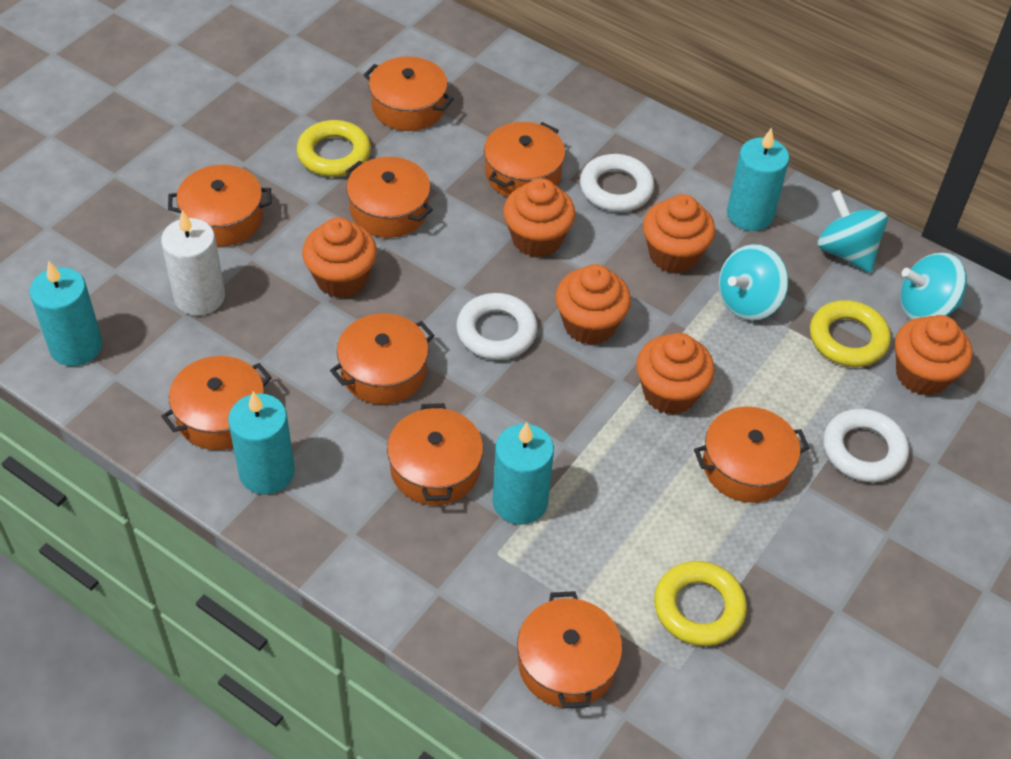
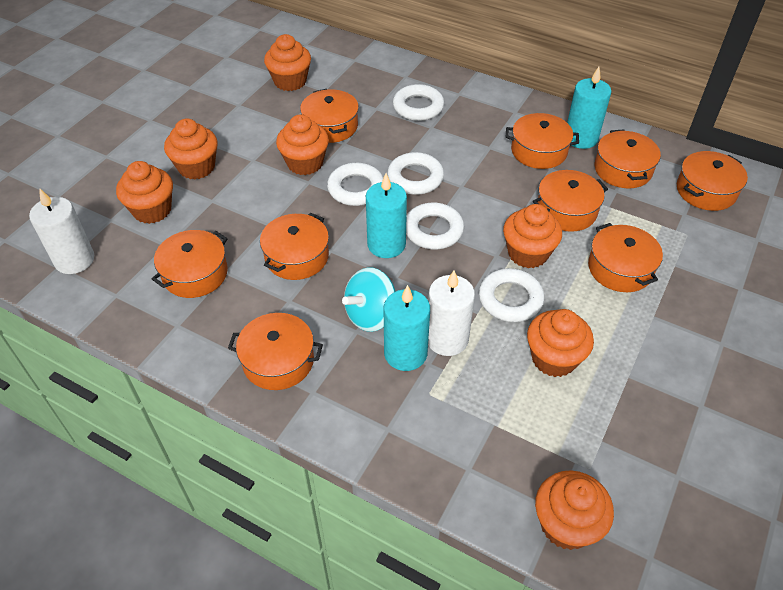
orange cupcake: 6 -> 7
turquoise candle: 4 -> 3
turquoise spinning top: 3 -> 1
white candle: 1 -> 2
white ring: 3 -> 5
yellow ring: 3 -> 0

